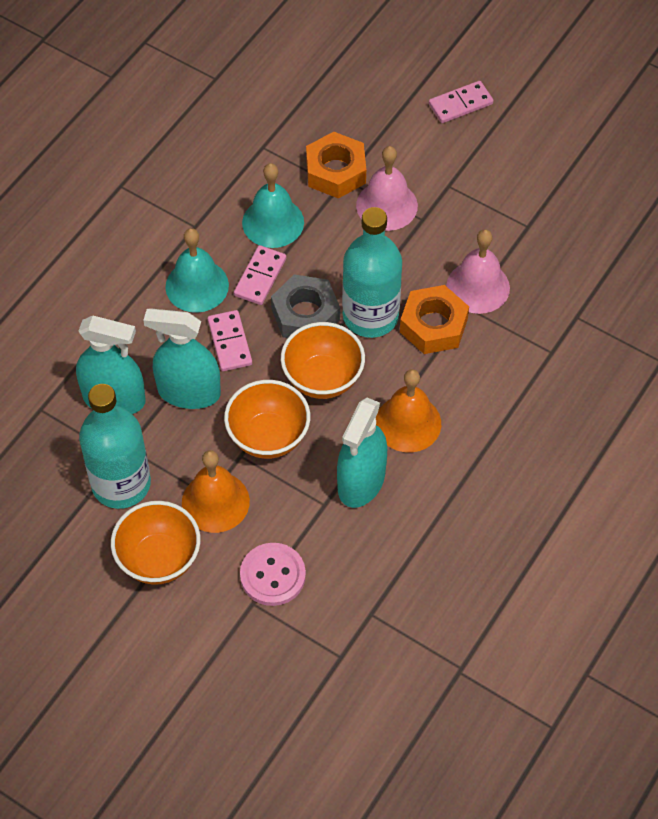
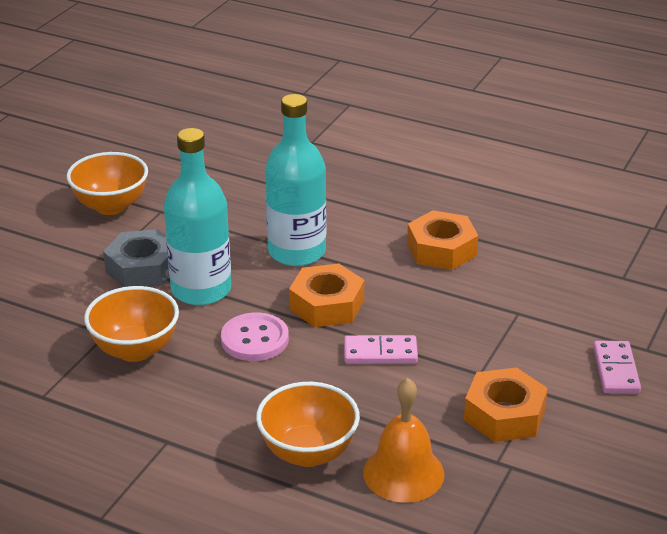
orange bell: 2 -> 1
orange nut: 2 -> 3
pink bell: 2 -> 0
pink domino: 3 -> 2
turquoise bell: 2 -> 0
turquoise spray bottle: 3 -> 0

